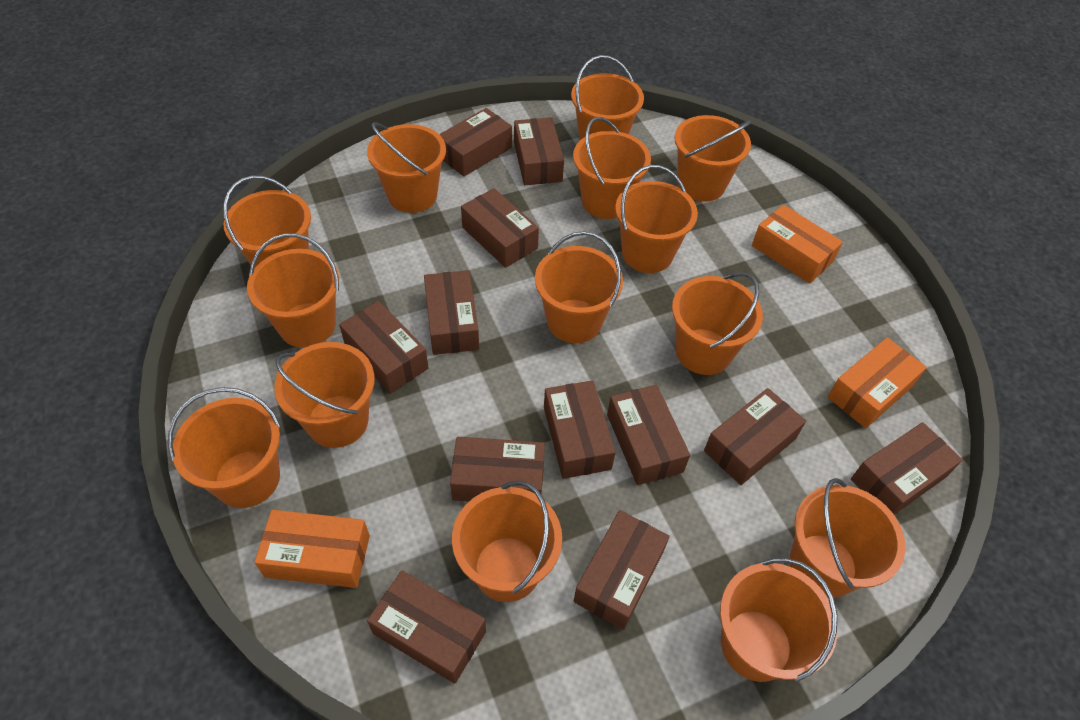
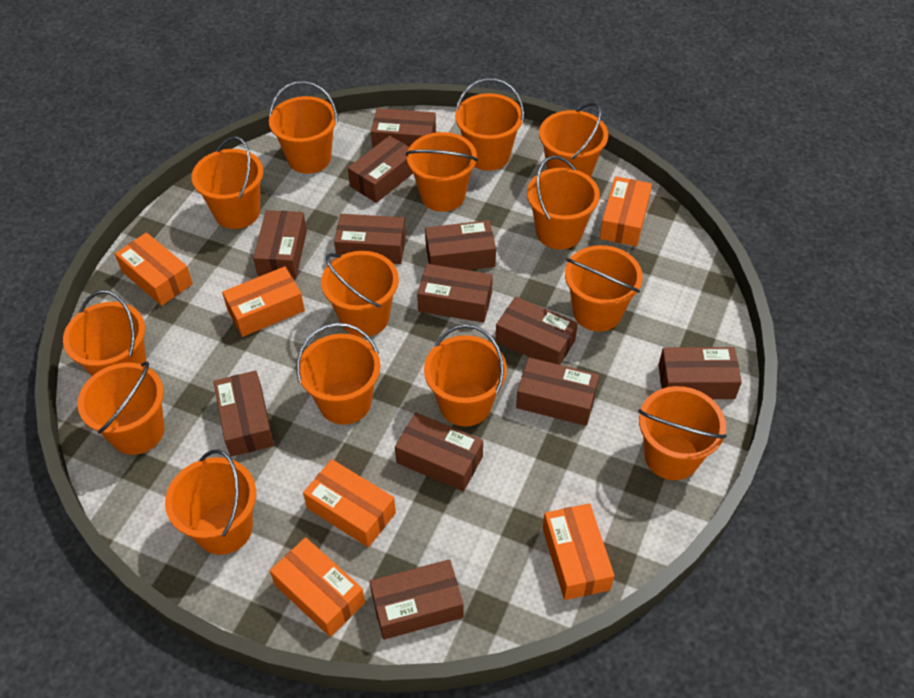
orange box: 3 -> 6

